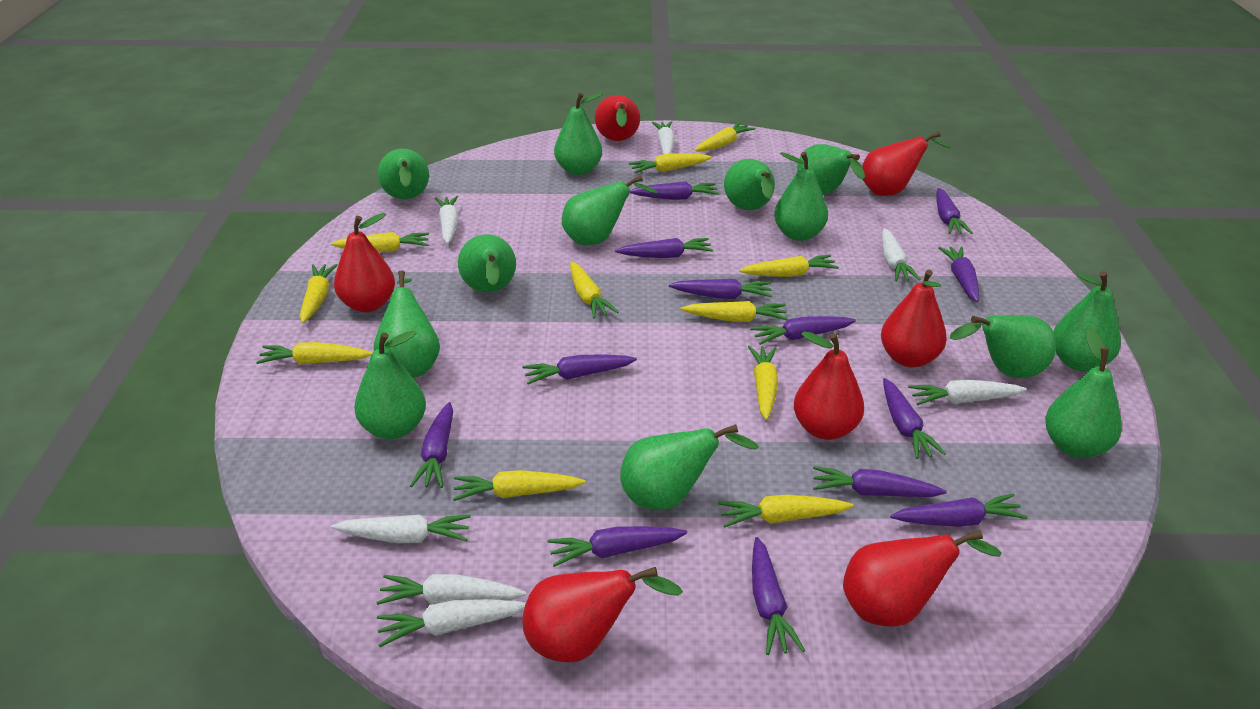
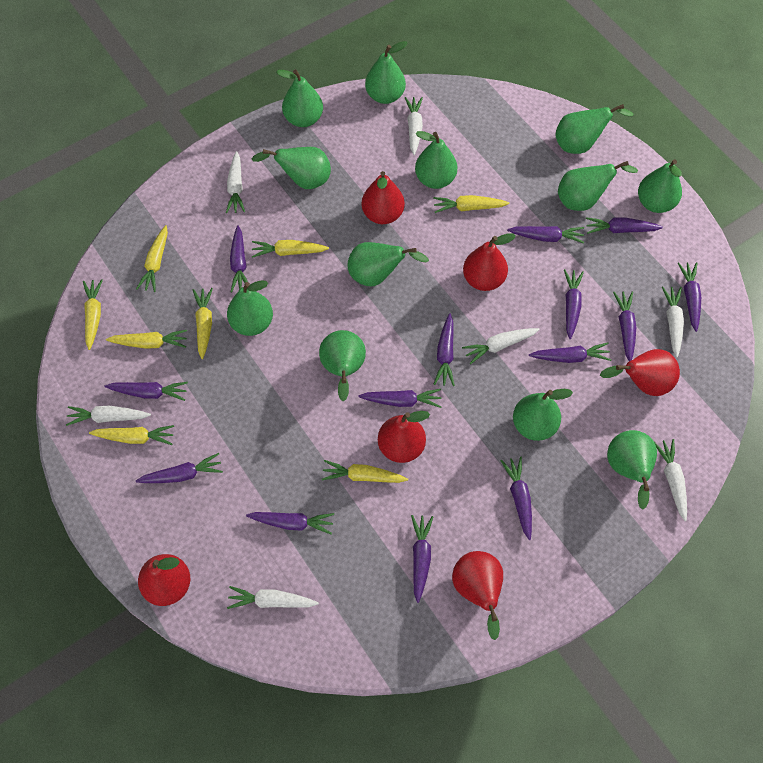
green pear: 13 -> 12
purple carrot: 13 -> 14
red pear: 7 -> 6
yellow carrot: 11 -> 8

